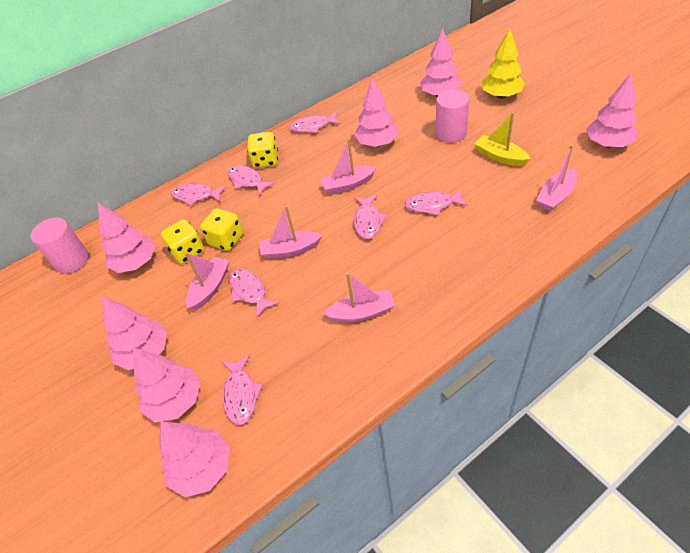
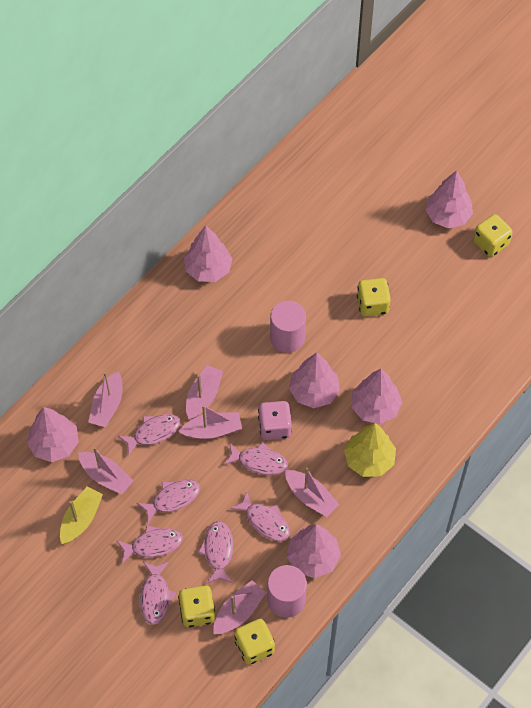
pink boat: 5 -> 6
pink dice: 0 -> 1
pink tree: 7 -> 6
yellow dice: 3 -> 4

